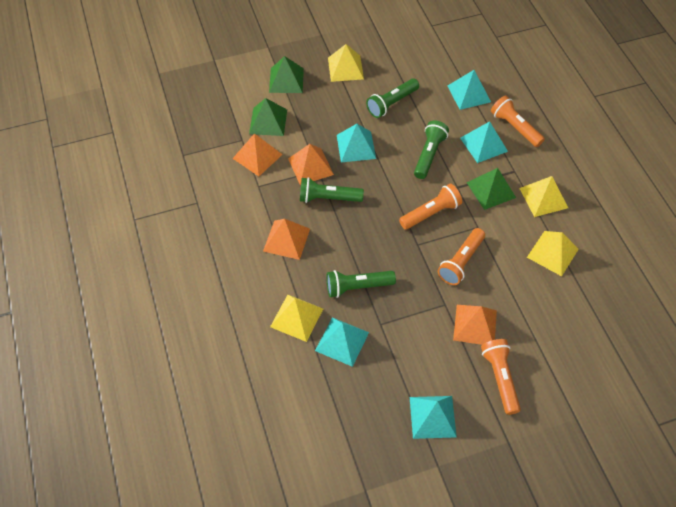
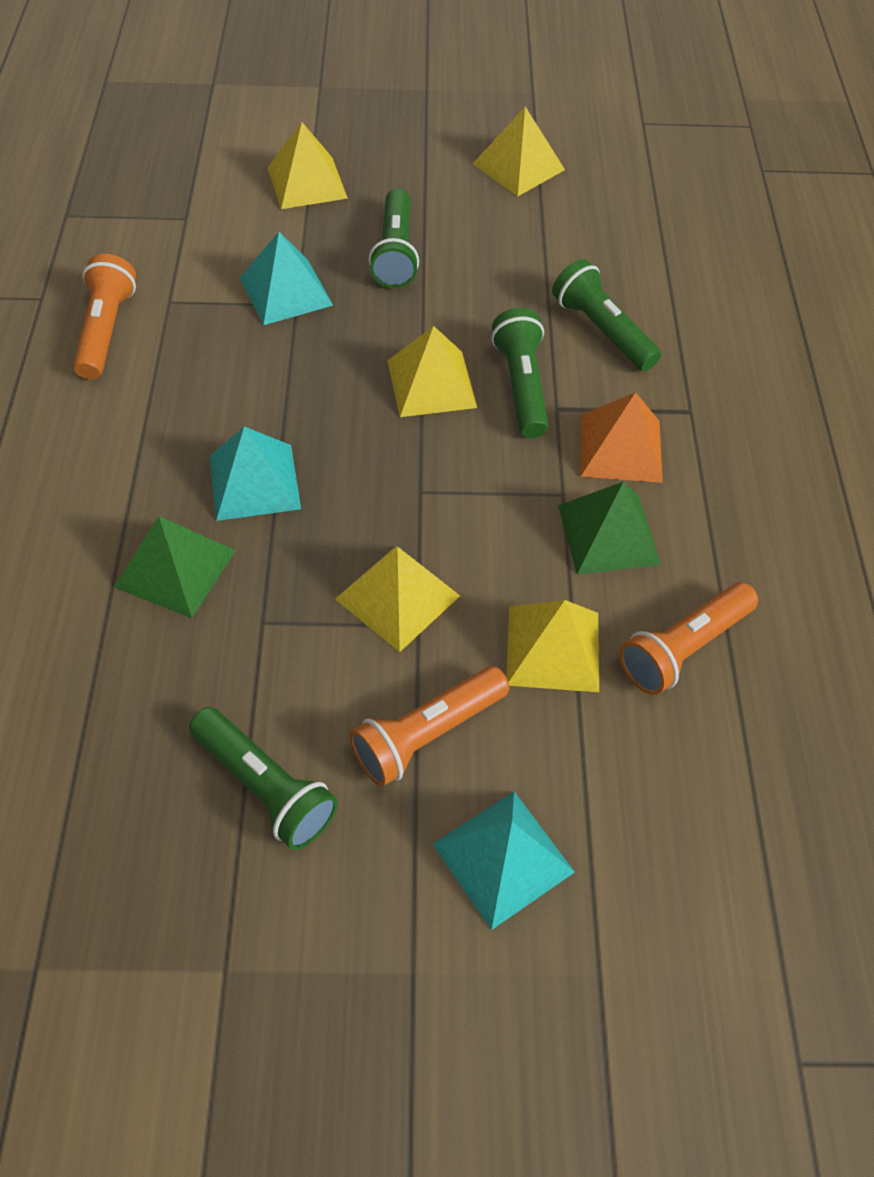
green pyramid: 3 -> 2
orange flashlight: 4 -> 3
orange pyramid: 4 -> 1
turquoise pyramid: 5 -> 3
yellow pyramid: 4 -> 5

